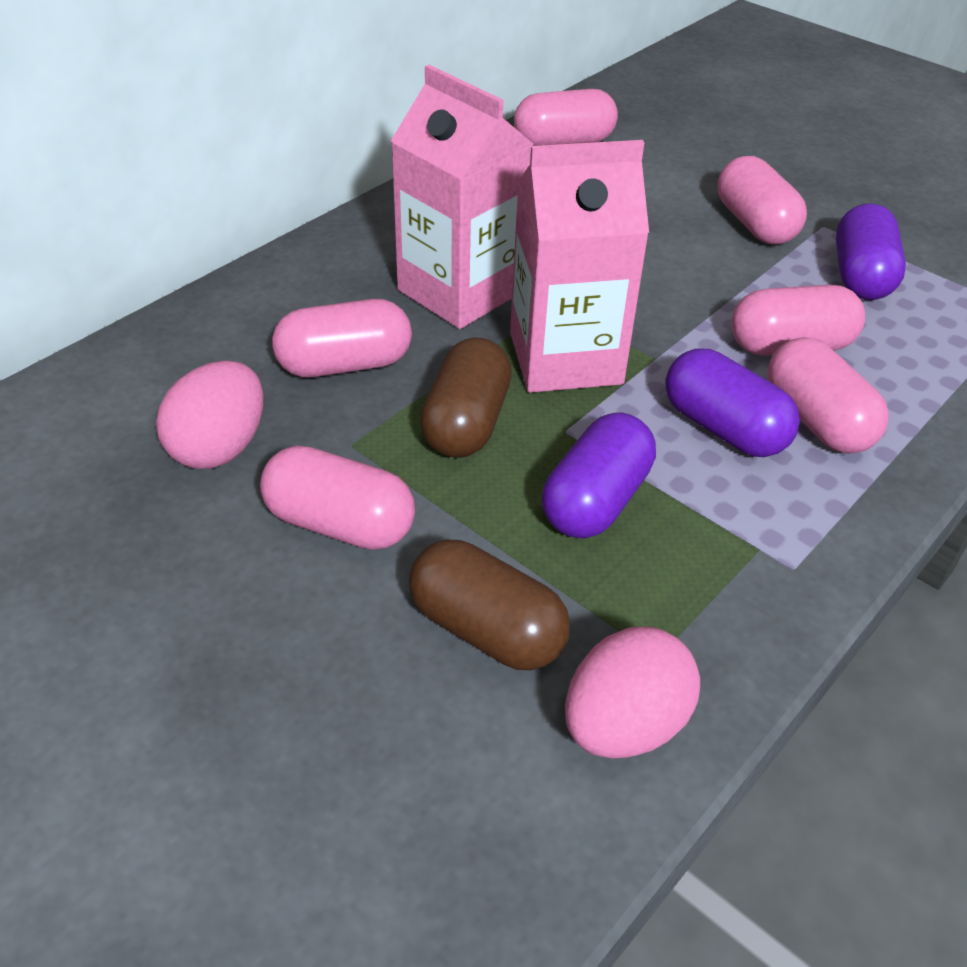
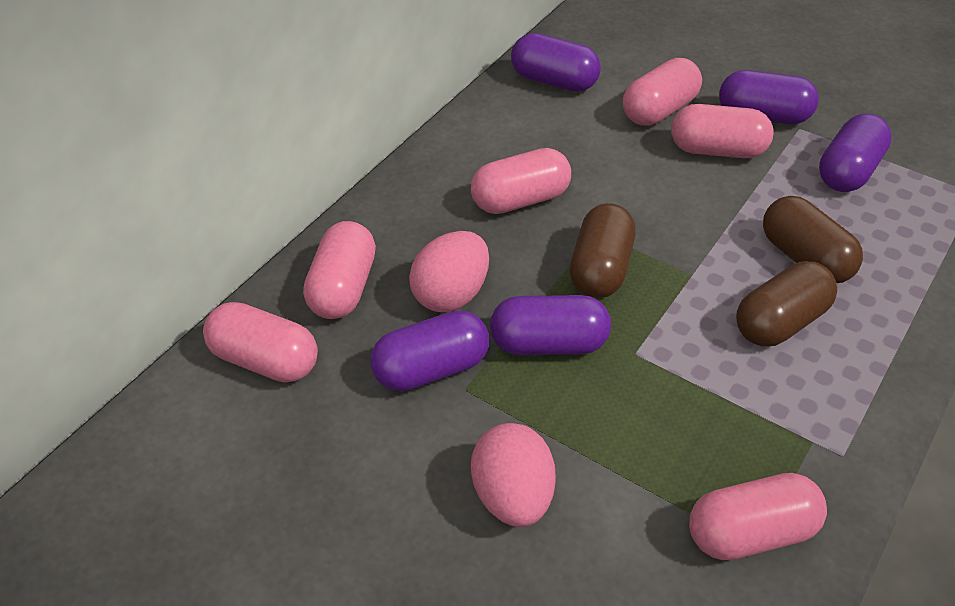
brown capsule: 2 -> 3
pink carton: 2 -> 0
purple capsule: 3 -> 5

